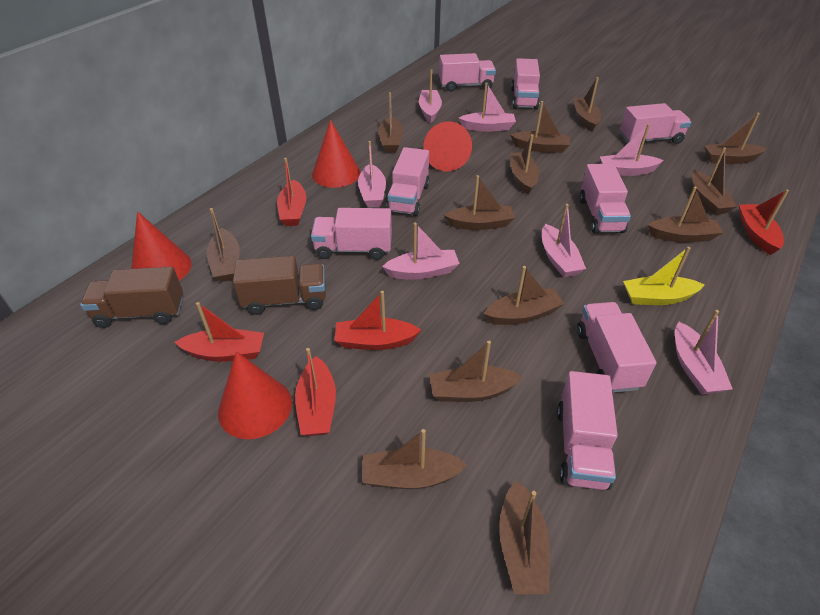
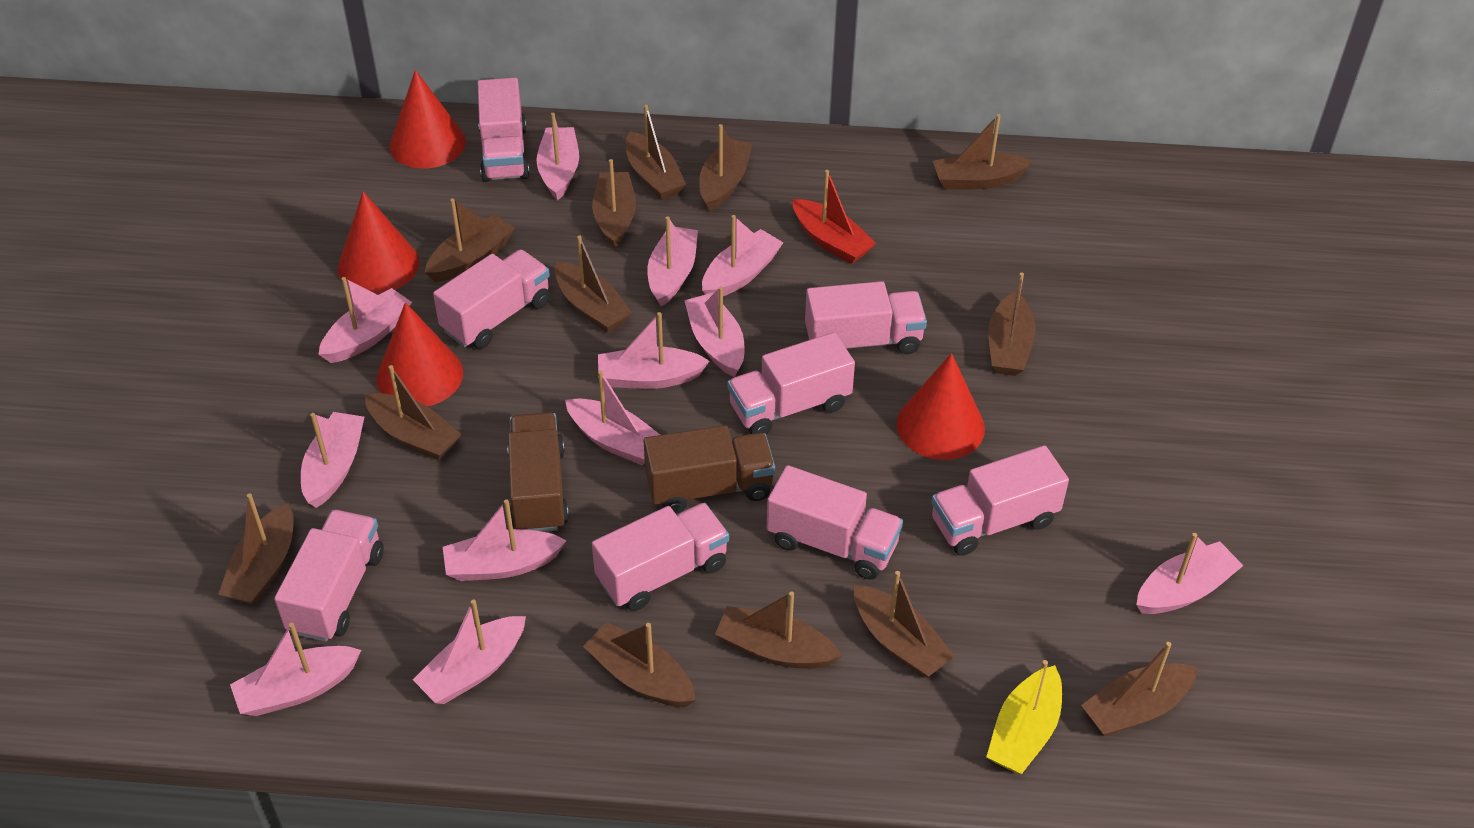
pink boat: 7 -> 12
red boat: 5 -> 1

